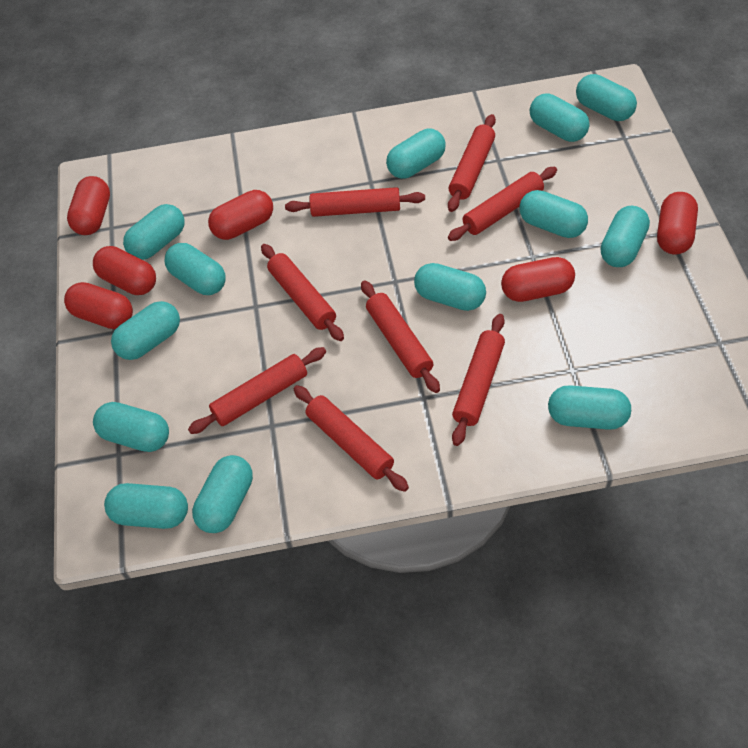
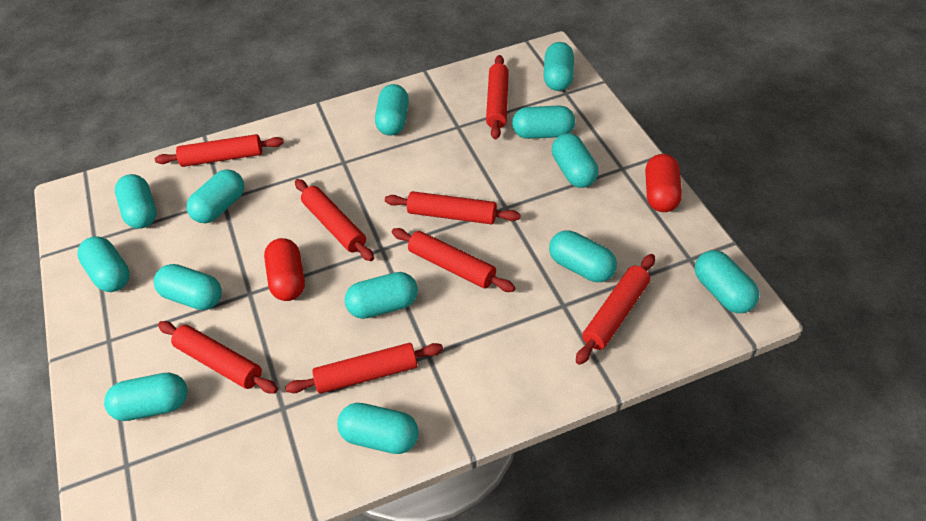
red capsule: 6 -> 2

